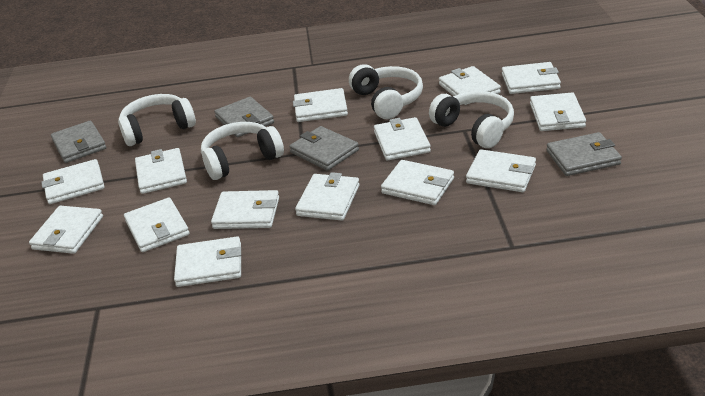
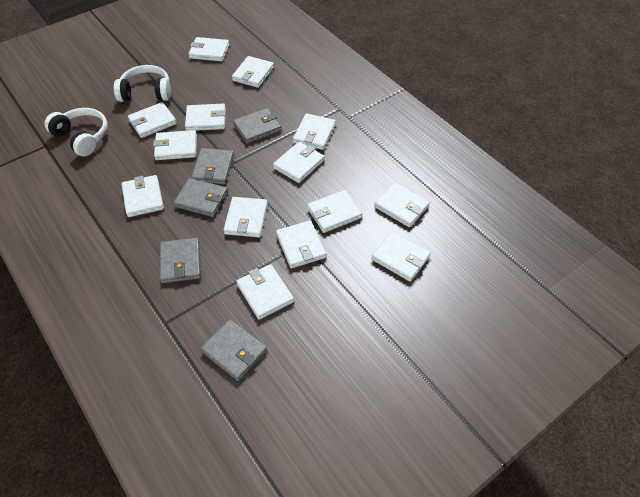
grey wallet: 4 -> 5
white headphones: 4 -> 2

